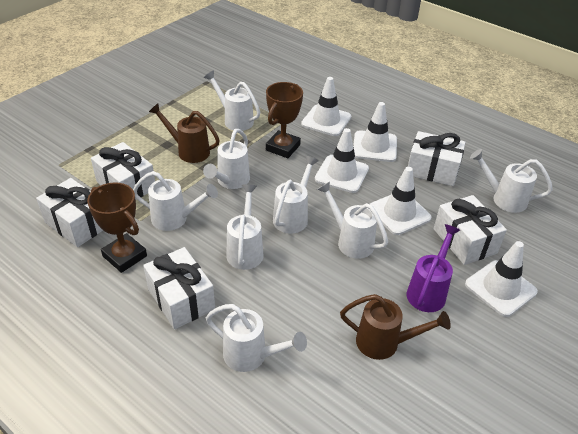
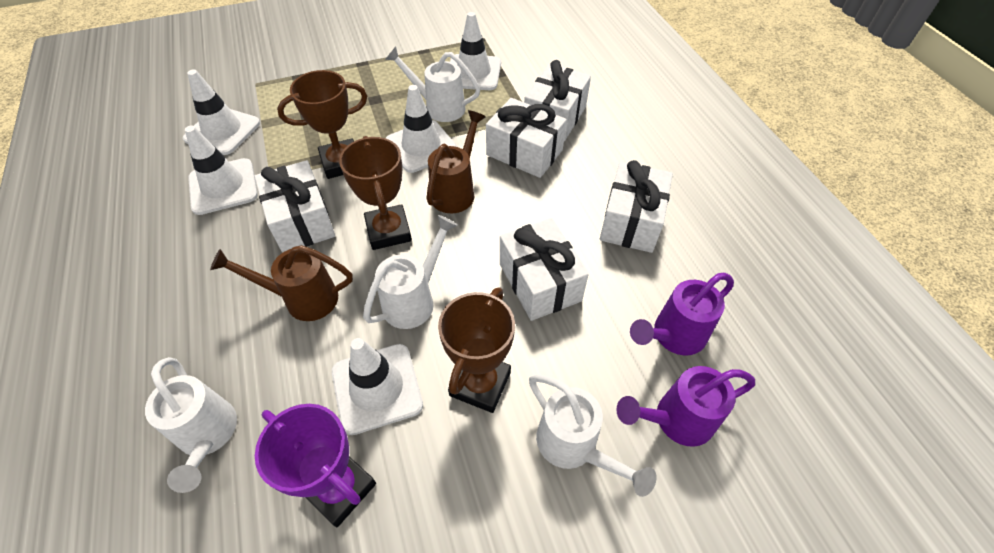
brown trophy: 2 -> 3
purple trophy: 0 -> 1
purple watering can: 1 -> 2
white watering can: 8 -> 4

